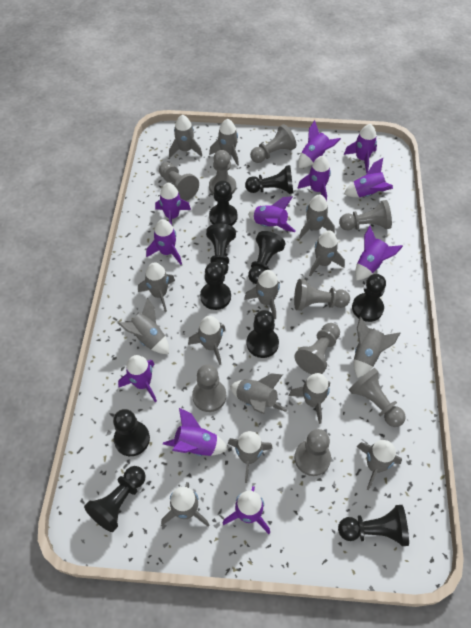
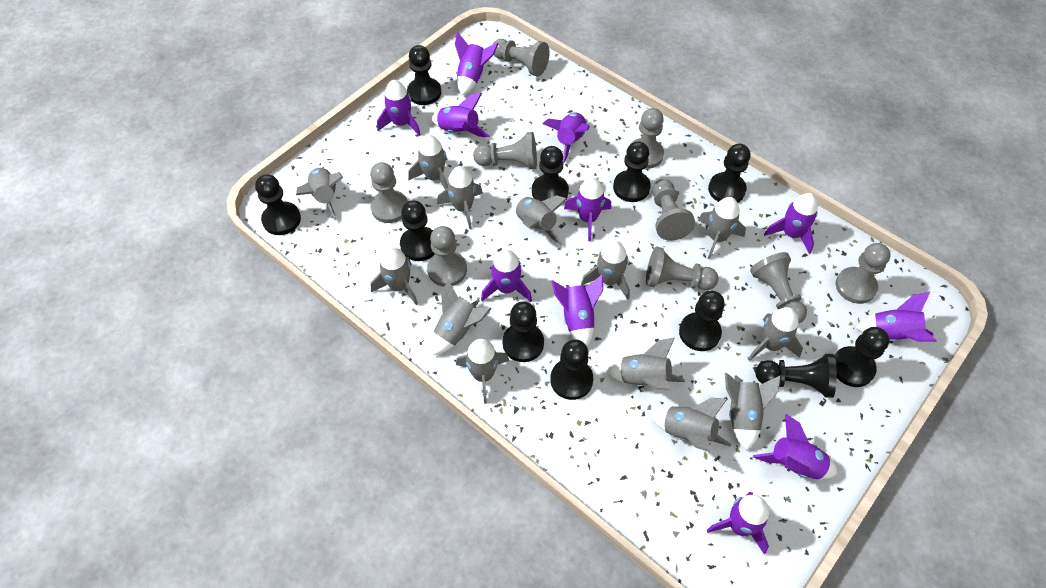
black pawn: 10 -> 11
grey rocket: 14 -> 13

